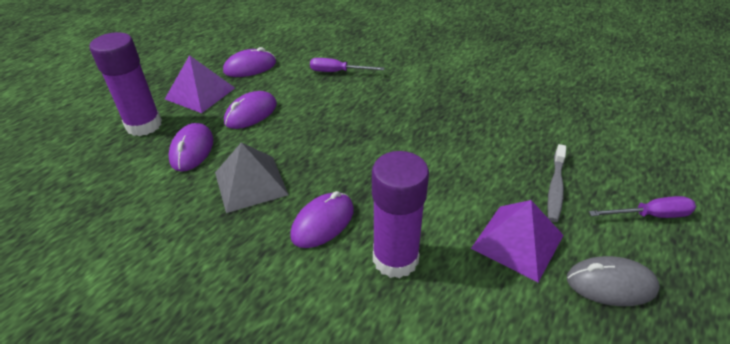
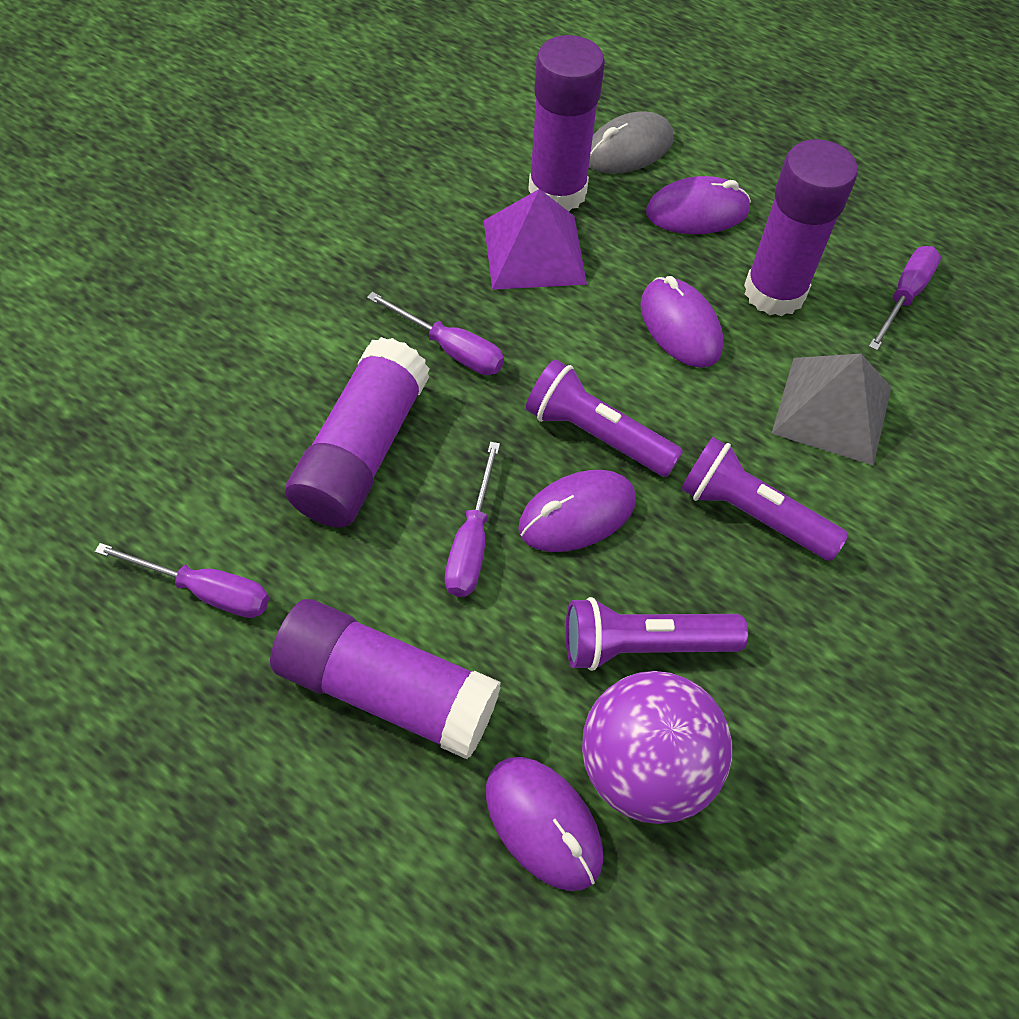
grey toothbrush: 1 -> 0
purple ball: 0 -> 1
purple flashlight: 0 -> 3
purple glue stick: 2 -> 4
purple pyramid: 2 -> 1
purple screwdriver: 2 -> 4

